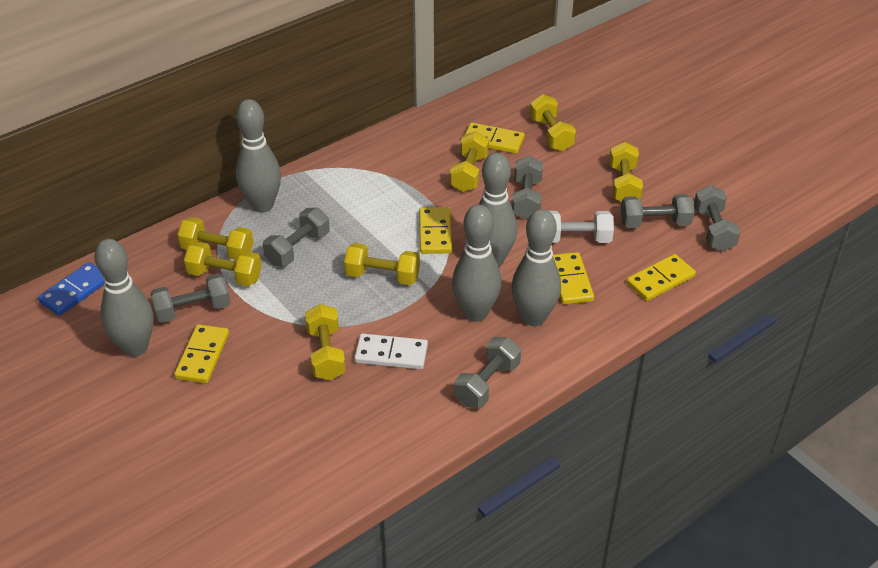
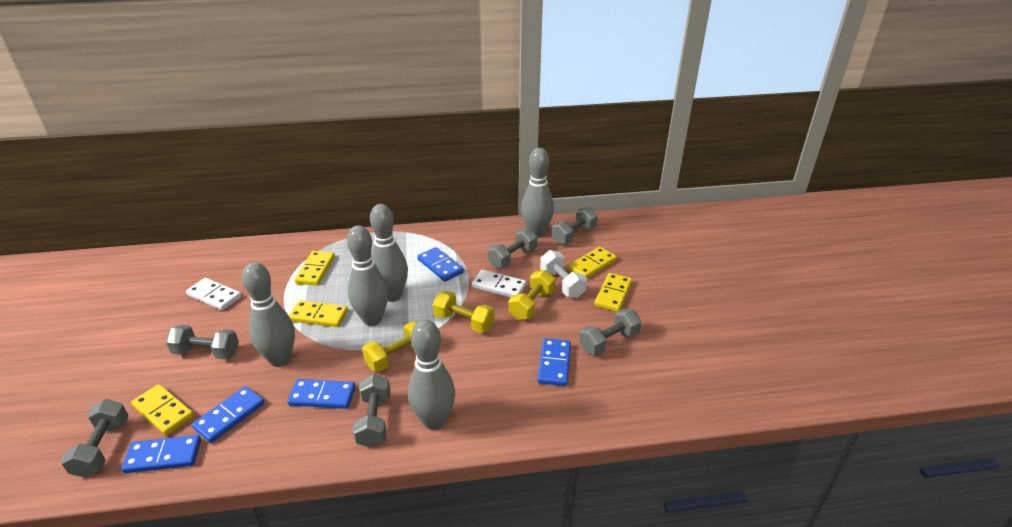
blue domino: 1 -> 5
white domino: 1 -> 2
yellow dumbbell: 7 -> 3

